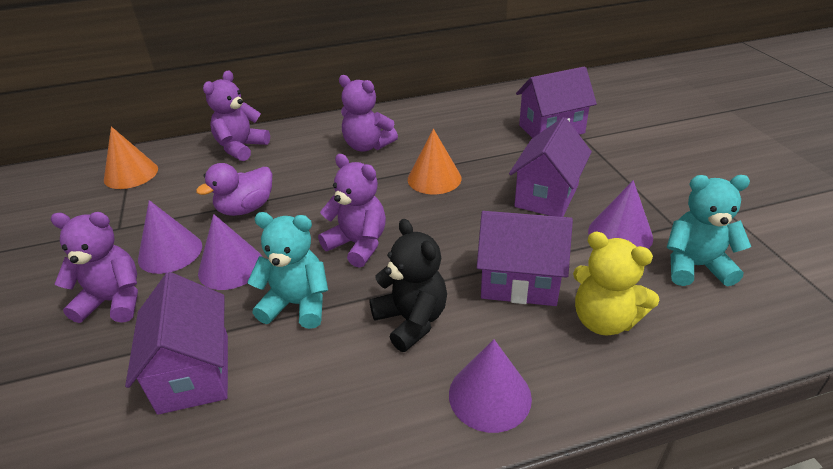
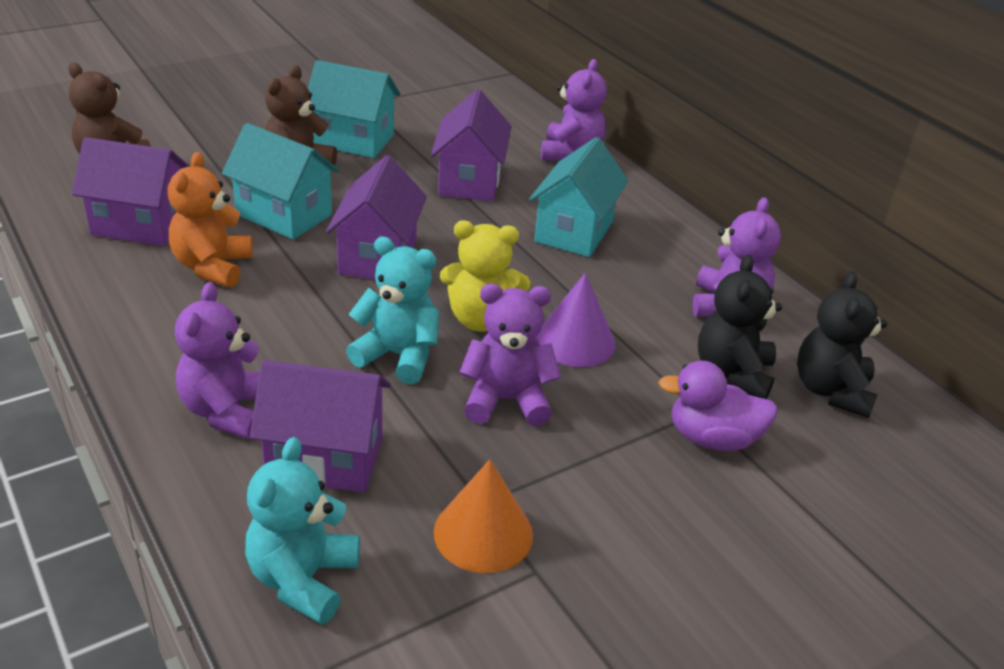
black teddy bear: 1 -> 2
brown teddy bear: 0 -> 2
orange cone: 2 -> 1
orange teddy bear: 0 -> 1
purple cone: 4 -> 1
turquoise house: 0 -> 3

